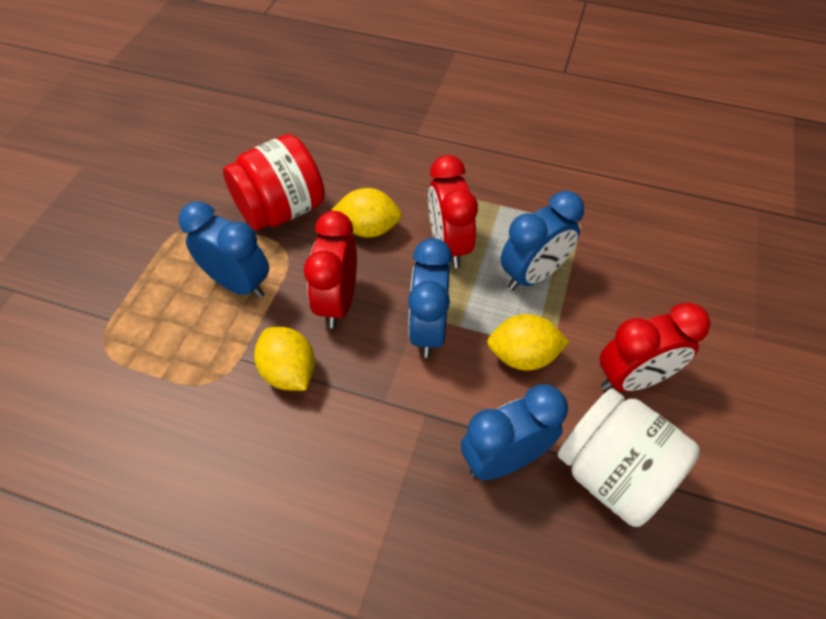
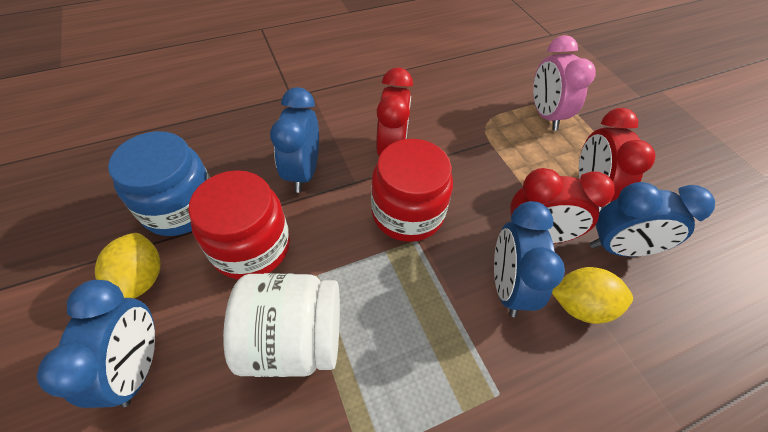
blue jar: 0 -> 1
pink clock: 0 -> 1
red jar: 1 -> 2
yellow lemon: 3 -> 2

